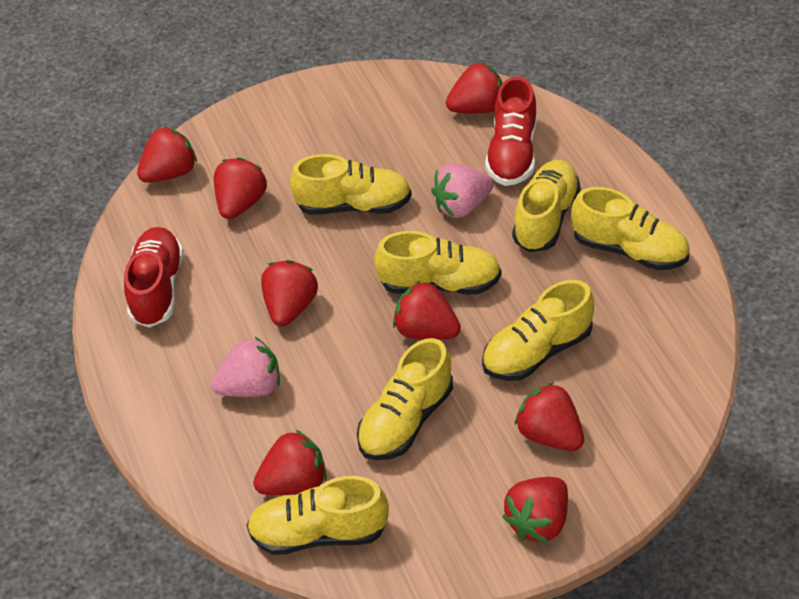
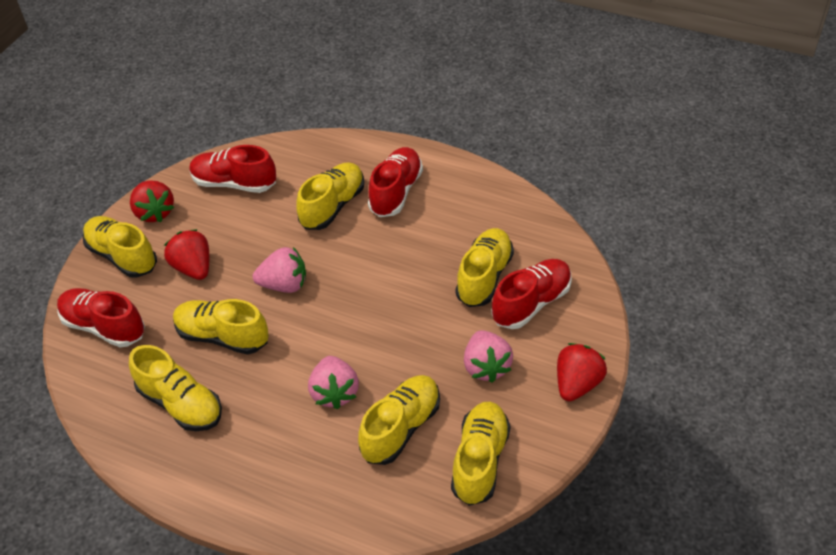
pink strawberry: 2 -> 3
red shoe: 2 -> 4
red strawberry: 8 -> 3

